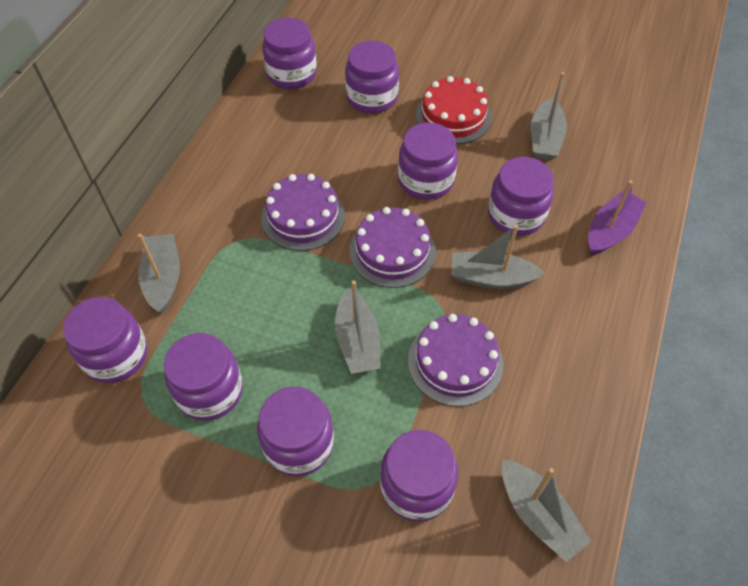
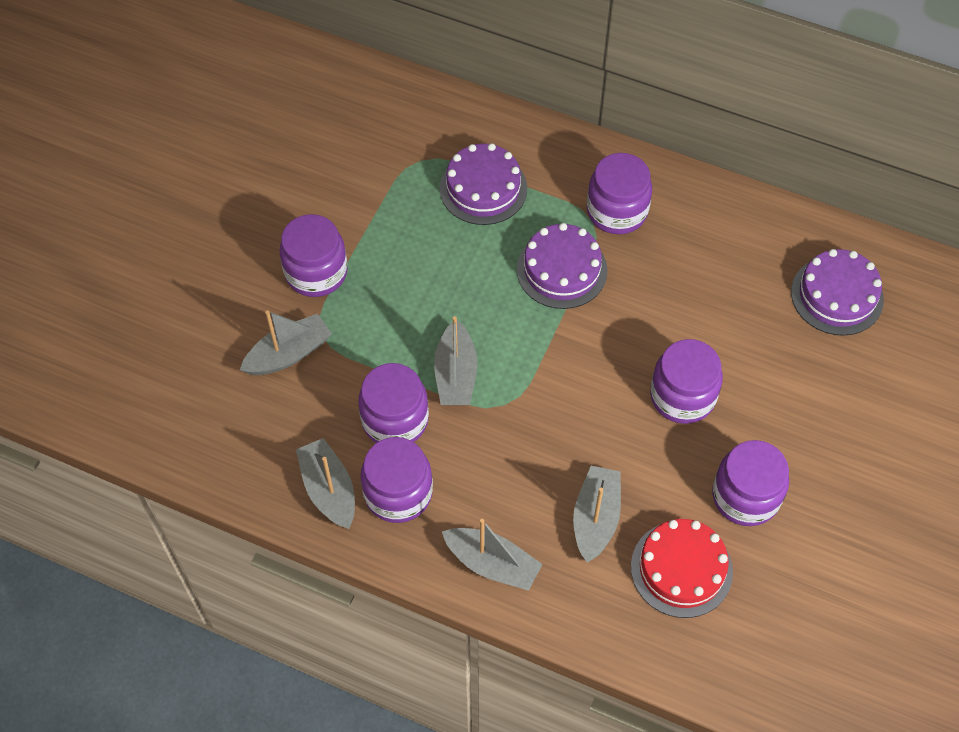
purple boat: 1 -> 0
purple jar: 8 -> 6

